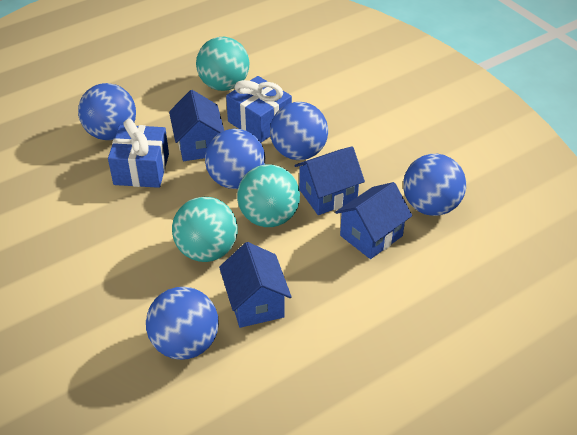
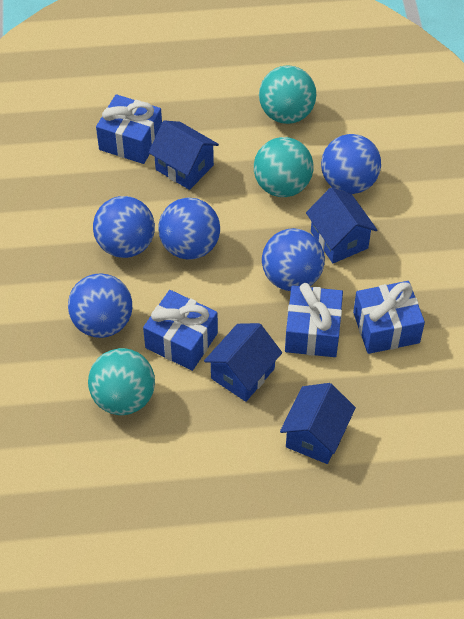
blue gift: 2 -> 4

